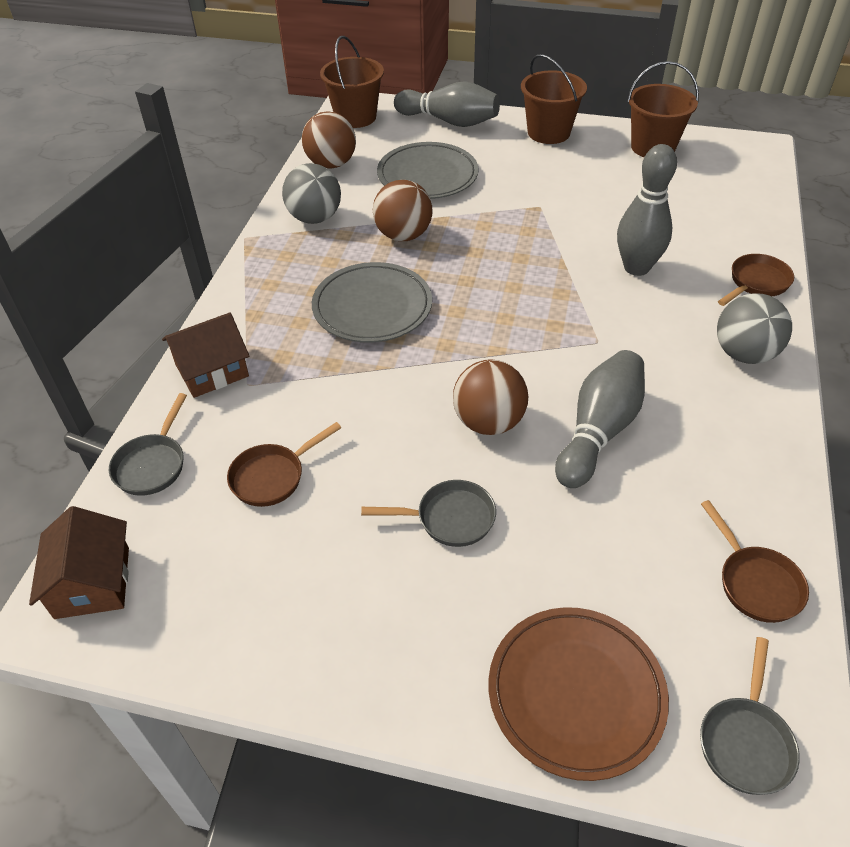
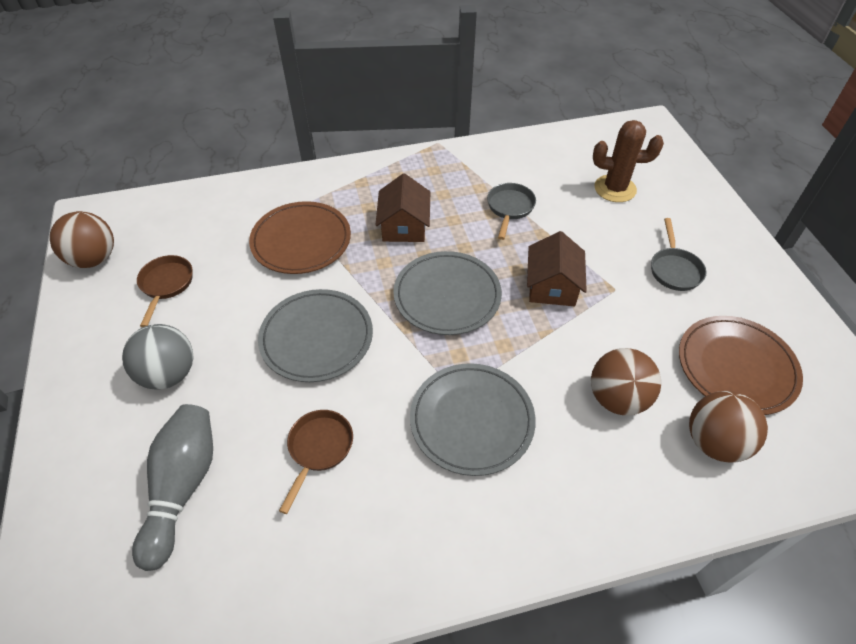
brown bucket: 3 -> 0
brown cactus: 0 -> 1
brown pan: 3 -> 2
brown plate: 1 -> 2
grey ball: 2 -> 1
grey bowling pin: 3 -> 1
grey pan: 3 -> 2
grey plate: 2 -> 3

